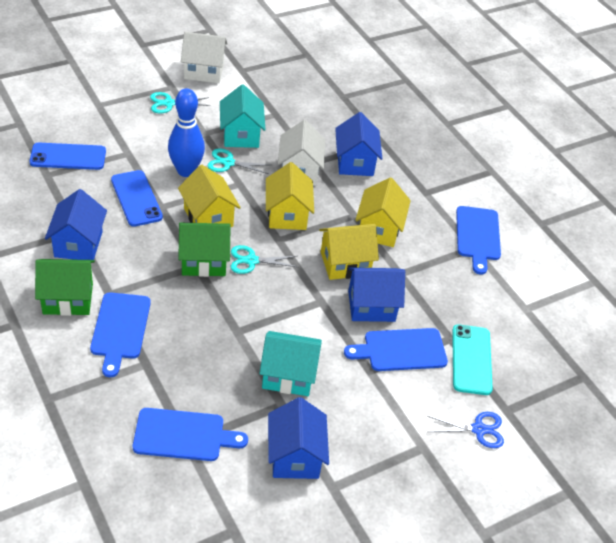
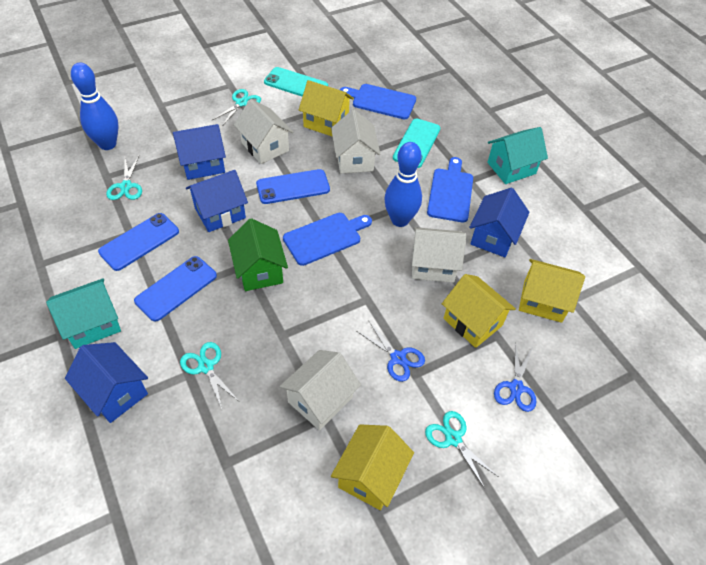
blue bowling pin: 1 -> 2
blue cutting board: 4 -> 3
blue phone: 2 -> 3
blue scissors: 1 -> 2
green house: 2 -> 1
turquoise phone: 1 -> 2
turquoise scissors: 3 -> 4
white house: 2 -> 4

